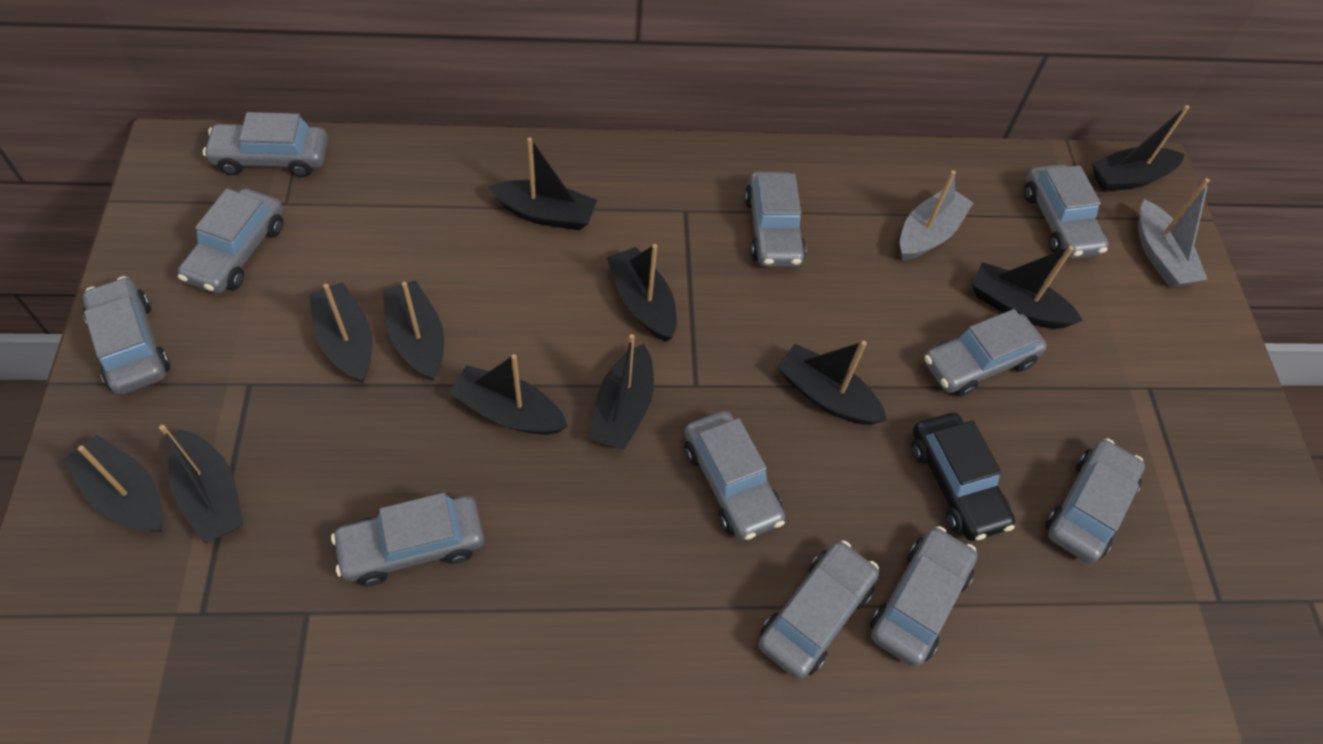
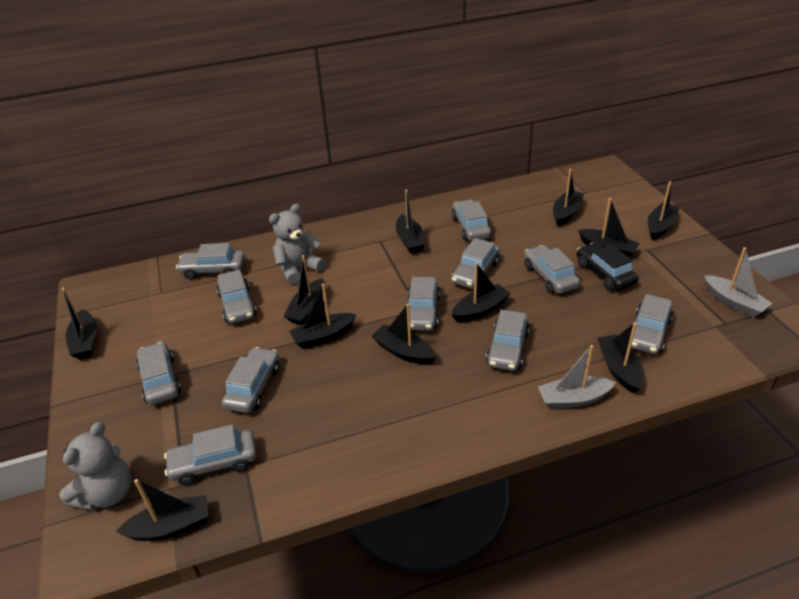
grey teddy bear: 0 -> 2

